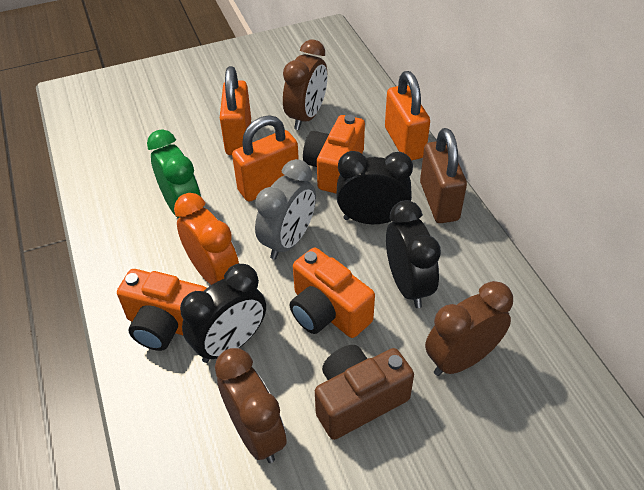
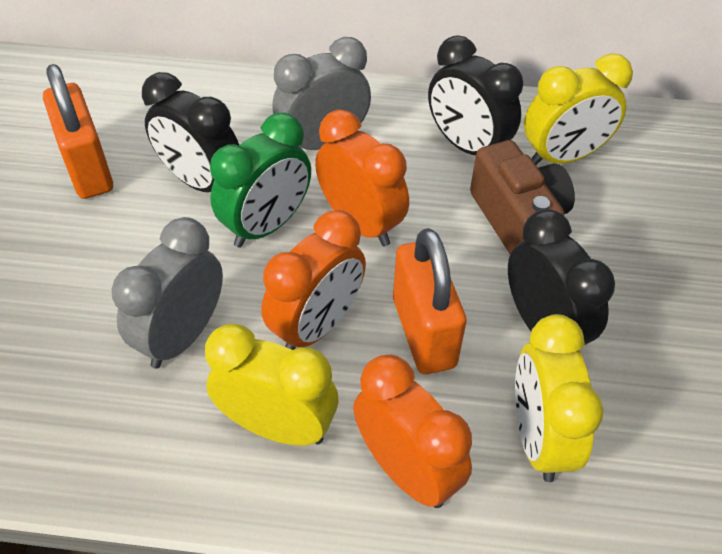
brown clock: 3 -> 0
brown padlock: 1 -> 0
grey clock: 1 -> 2
orange camera: 3 -> 0
orange clock: 1 -> 3
orange padlock: 3 -> 2
yellow clock: 0 -> 3

